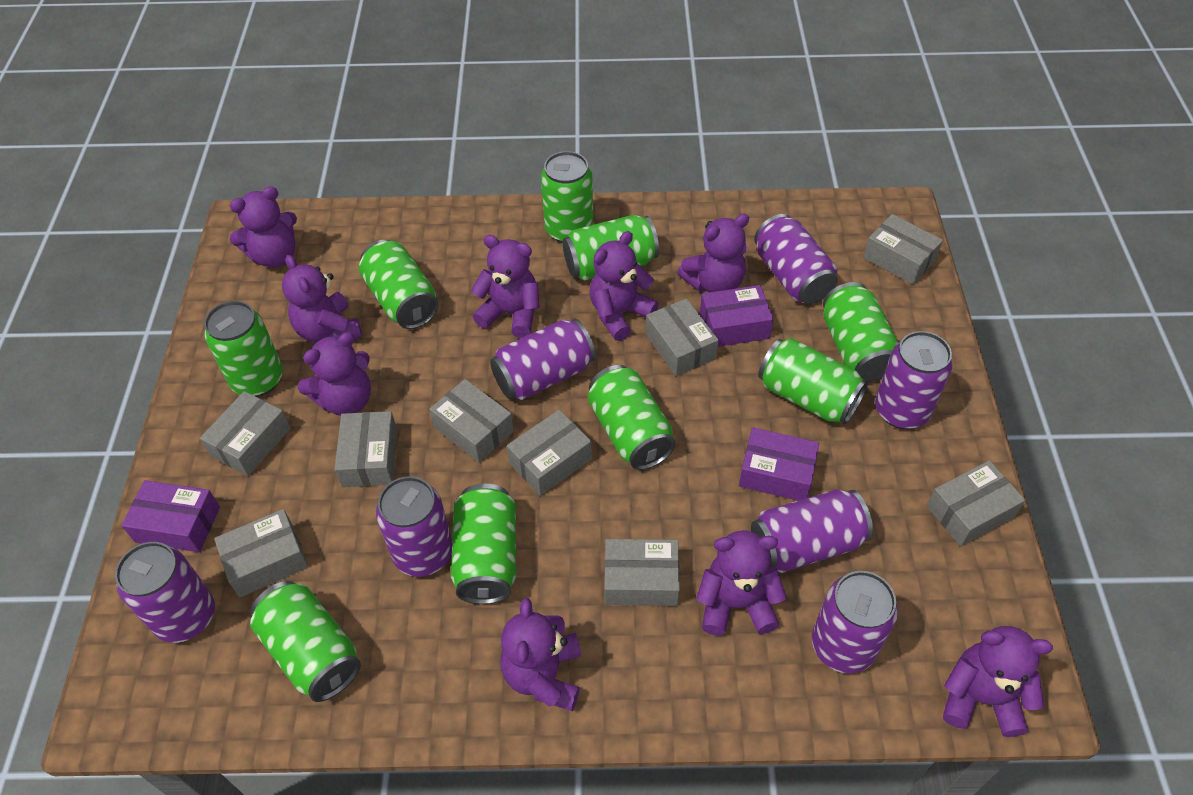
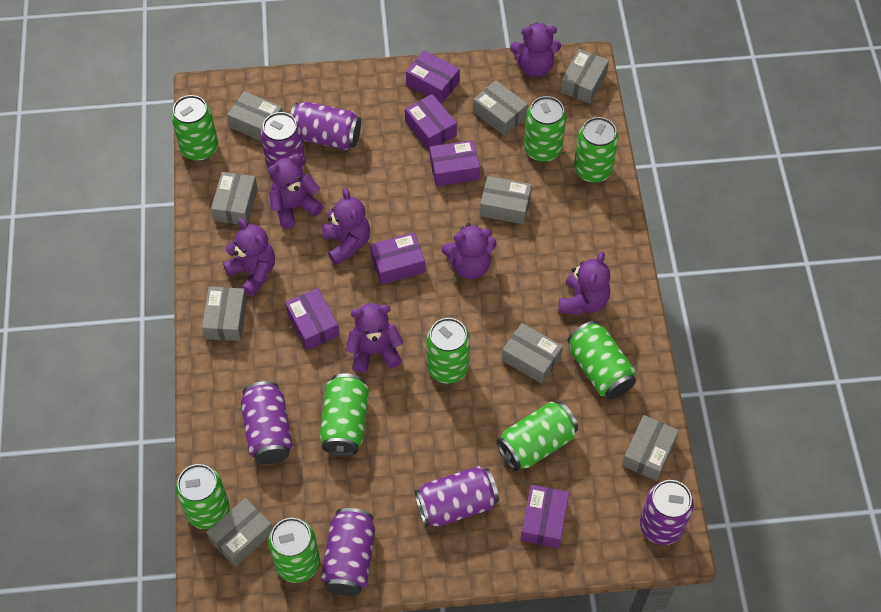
purple box: 3 -> 6
purple can: 7 -> 6
purple teddy bear: 9 -> 7

